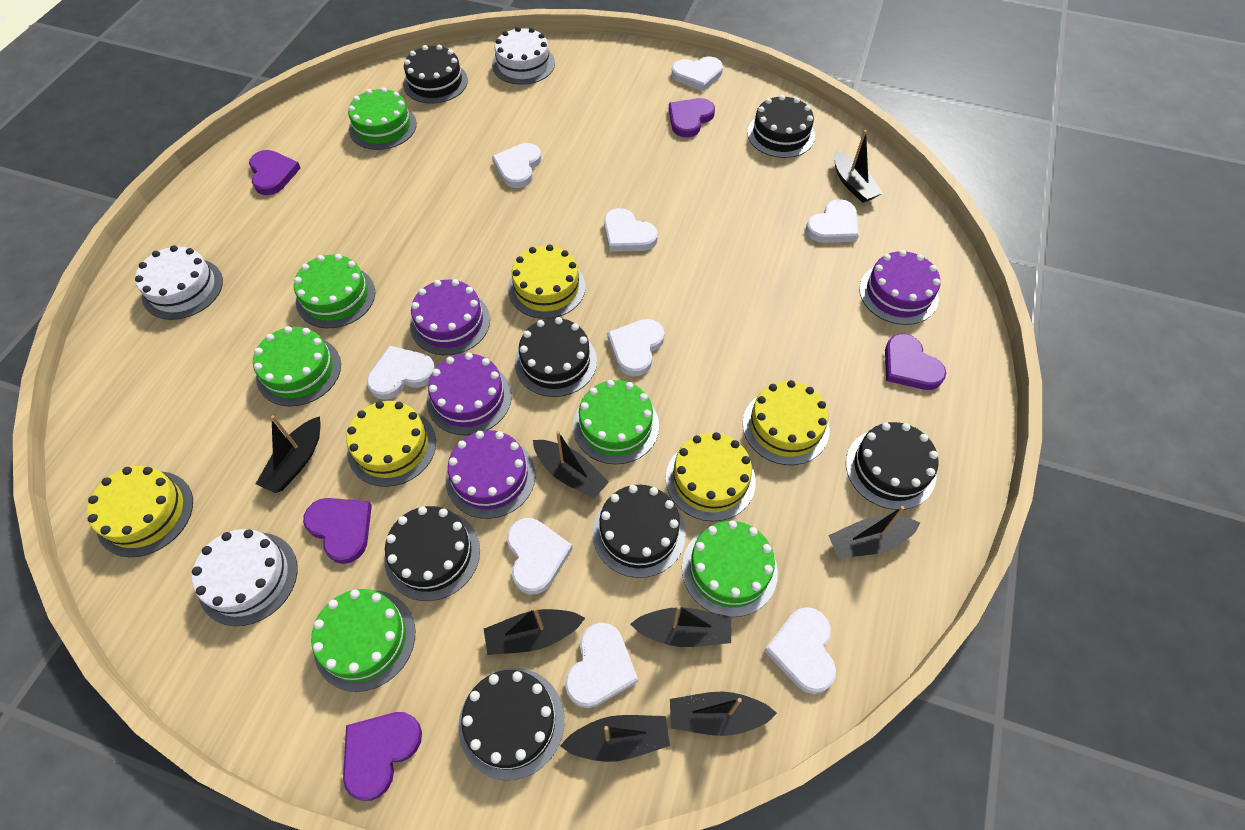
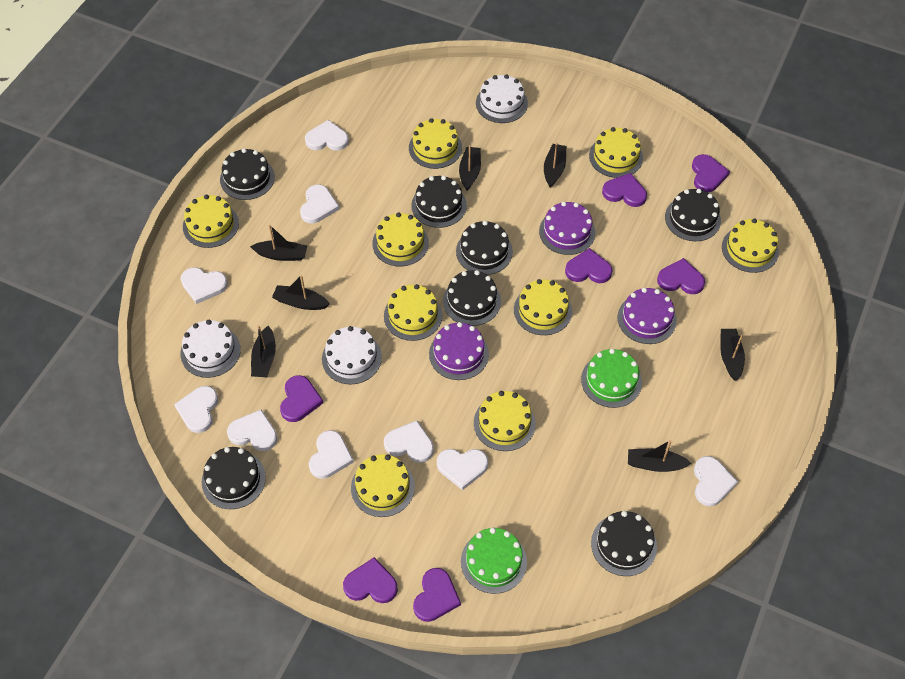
black boat: 8 -> 7
green cake: 6 -> 2
purple cake: 4 -> 3
purple heart: 5 -> 7
yellow cake: 5 -> 9

